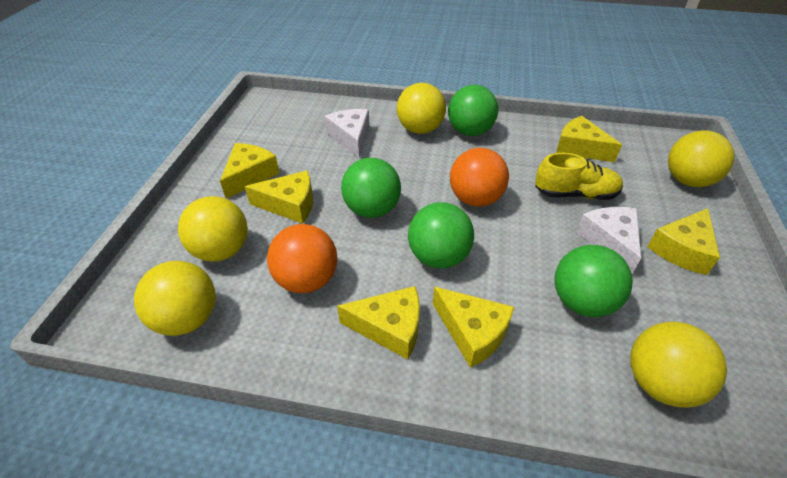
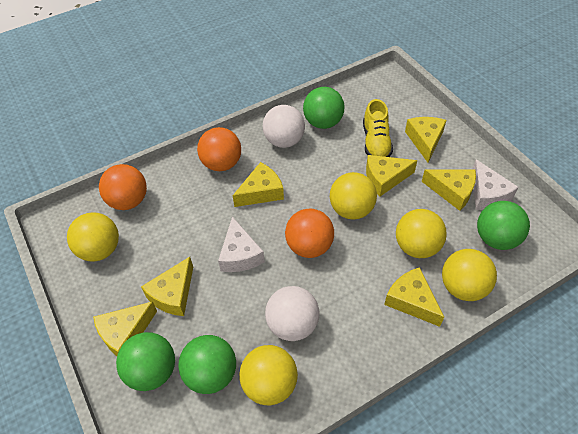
orange ball: 2 -> 3
white ball: 0 -> 2
yellow cheese: 6 -> 7

